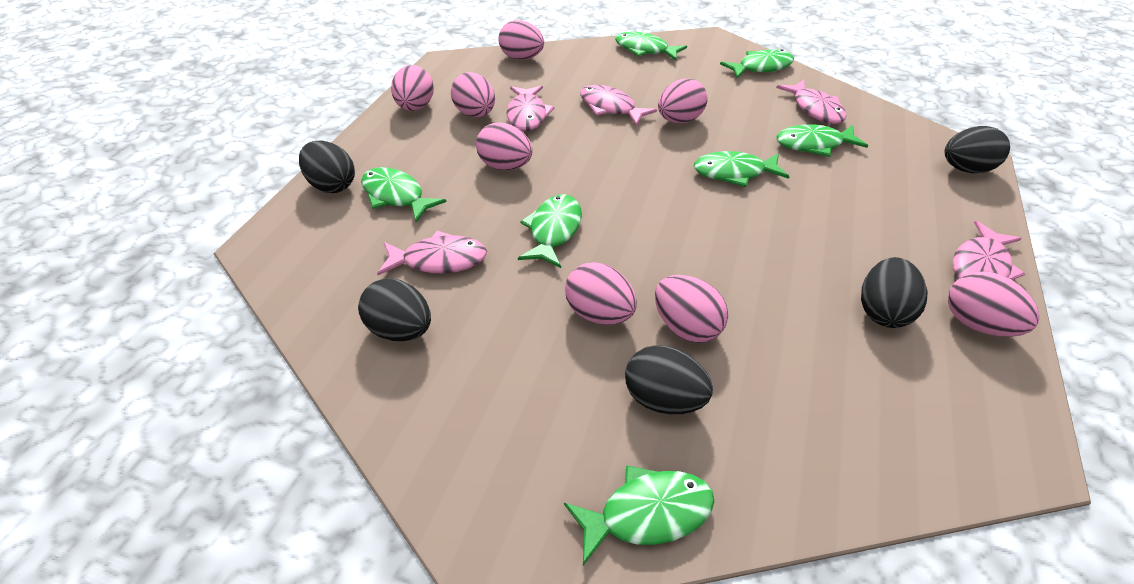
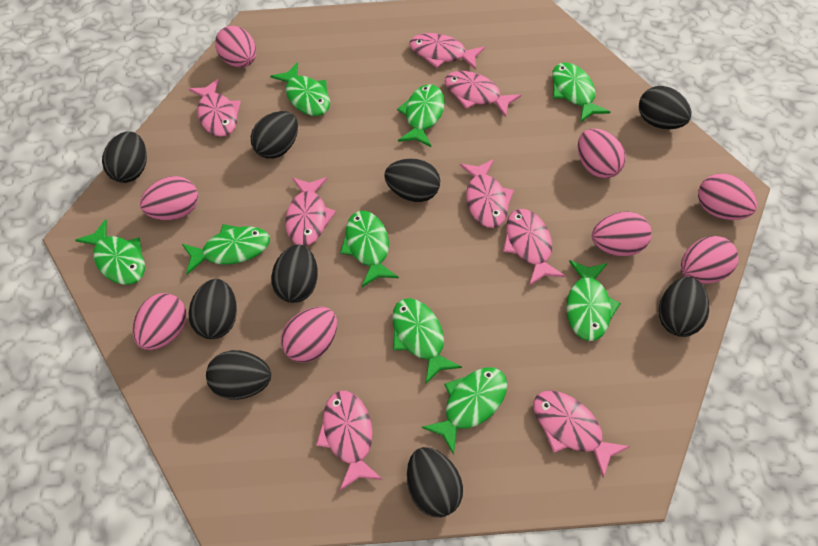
black egg: 5 -> 9
green fish: 7 -> 9
pink fish: 5 -> 8

